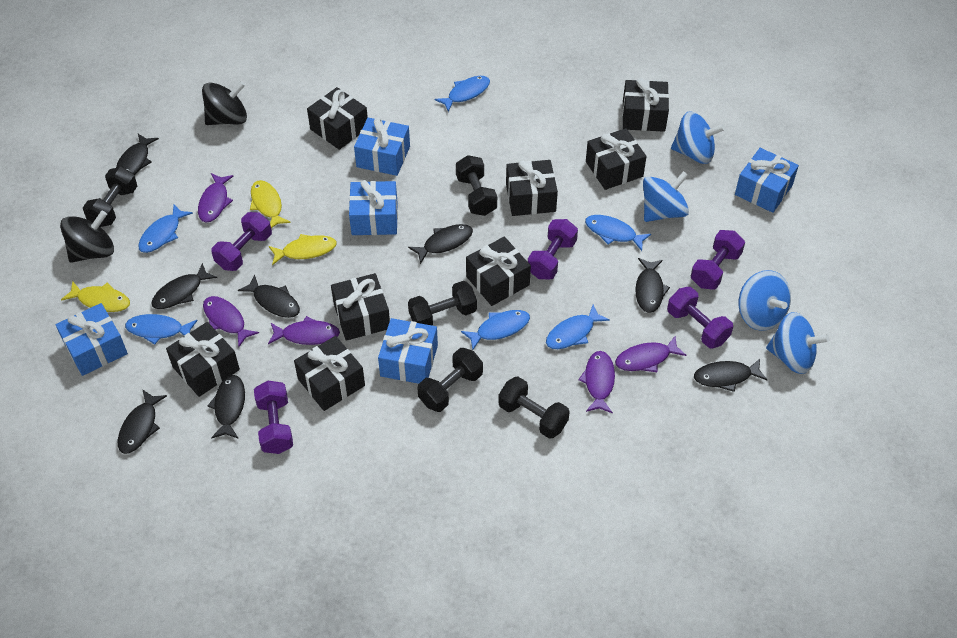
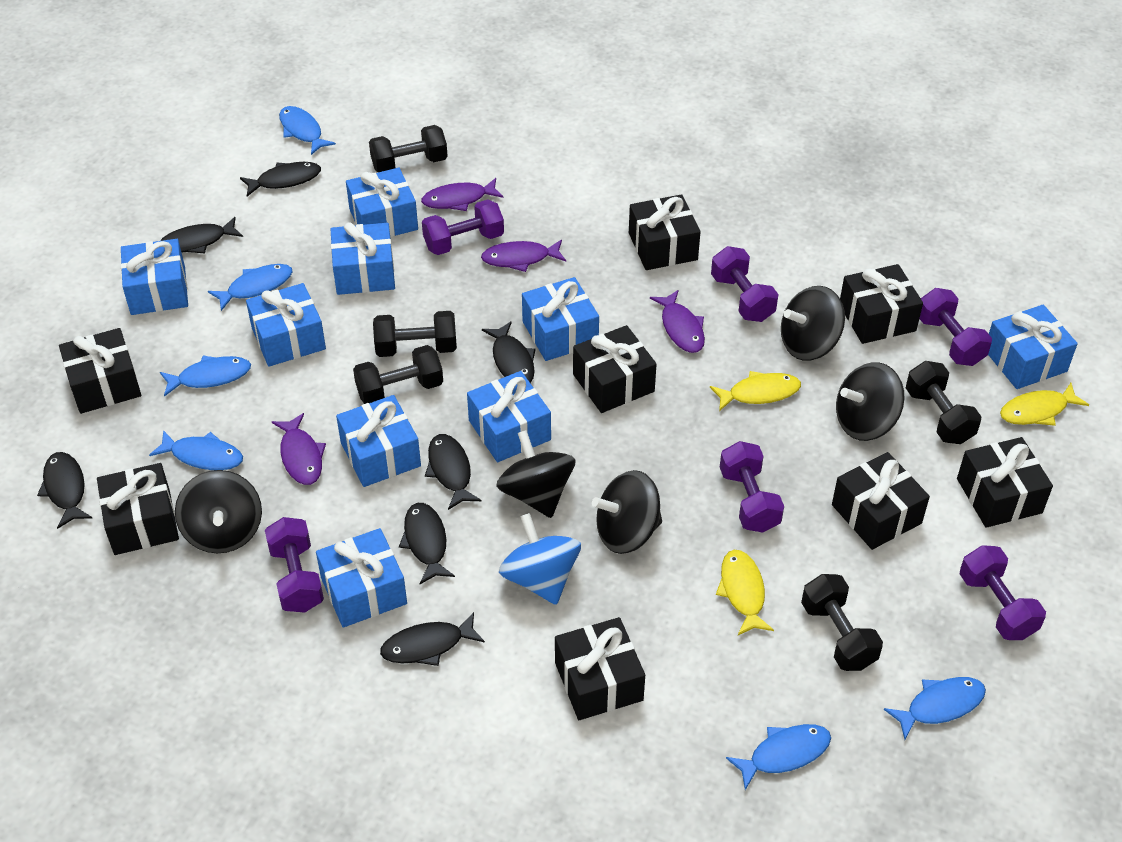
black fish: 8 -> 7
black spinning top: 2 -> 5
blue gift: 5 -> 9
blue spinning top: 4 -> 1
purple dumbbell: 5 -> 6
purple fish: 5 -> 4

